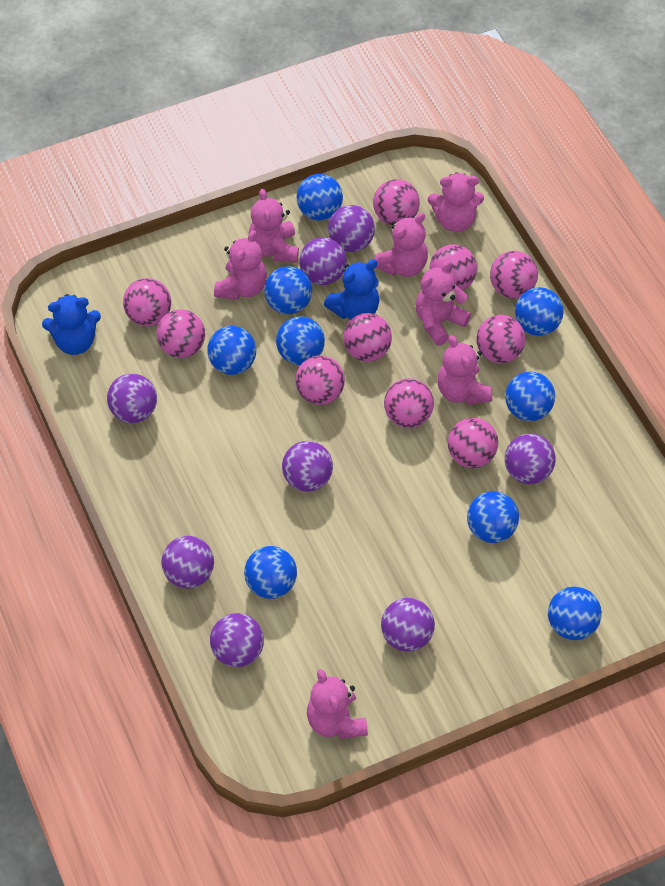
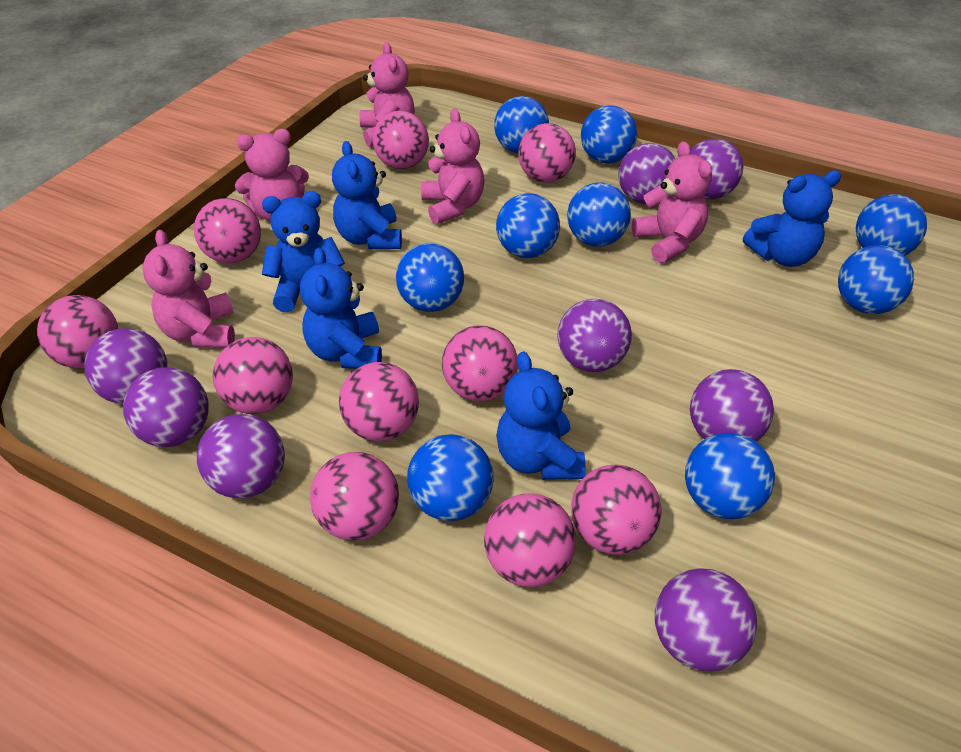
blue teddy bear: 2 -> 5
pink teddy bear: 7 -> 5

